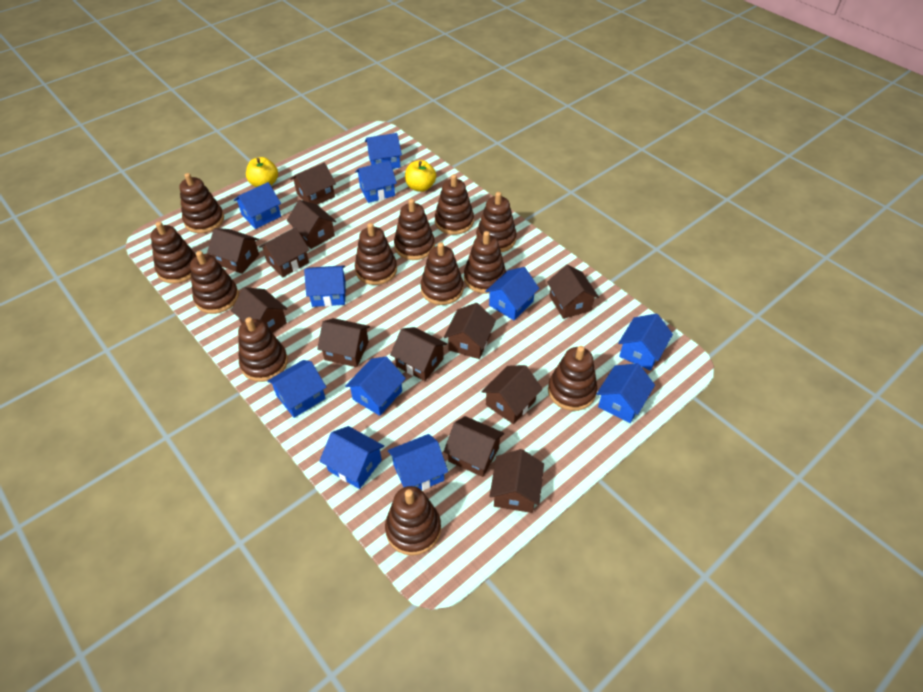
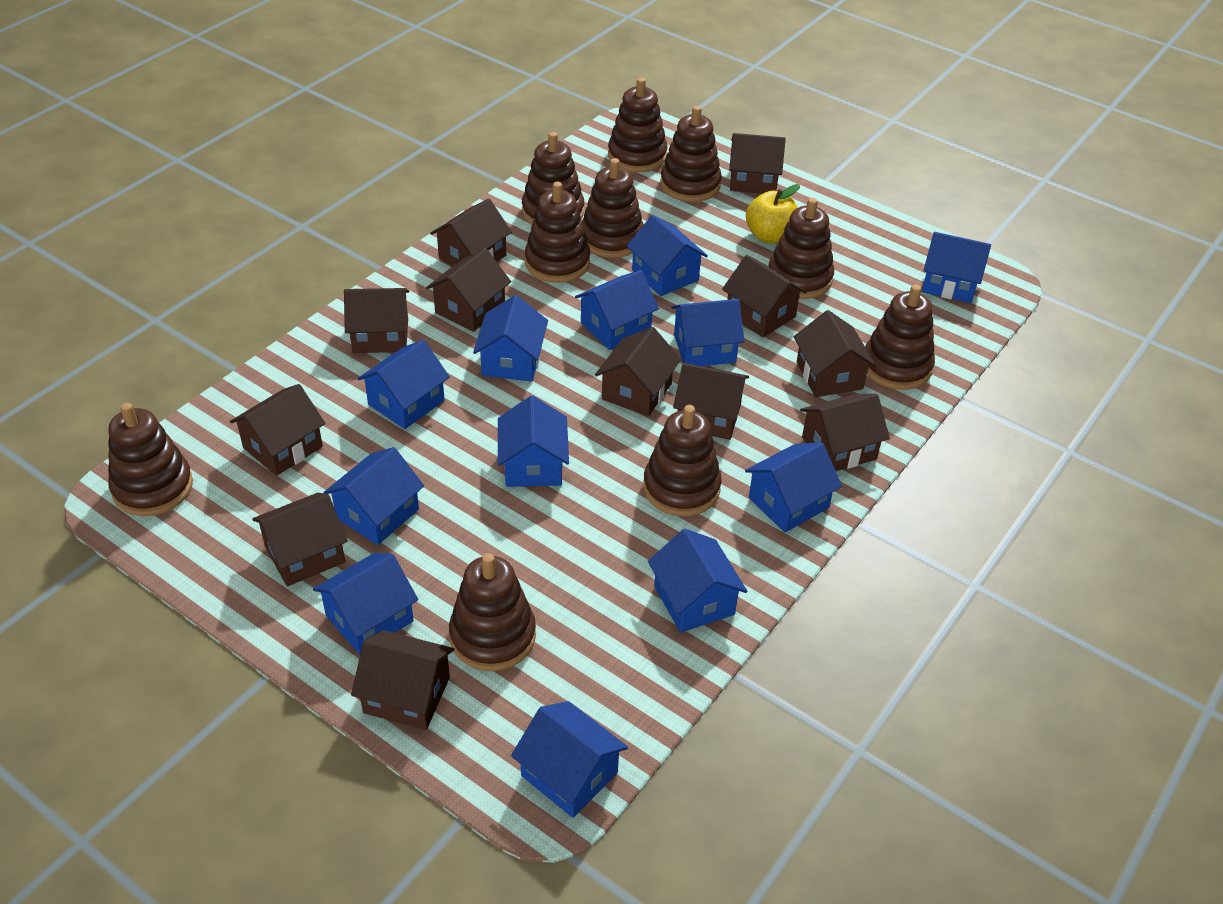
blue house: 11 -> 12
brown stacking toy: 12 -> 10
yellow apple: 2 -> 1

